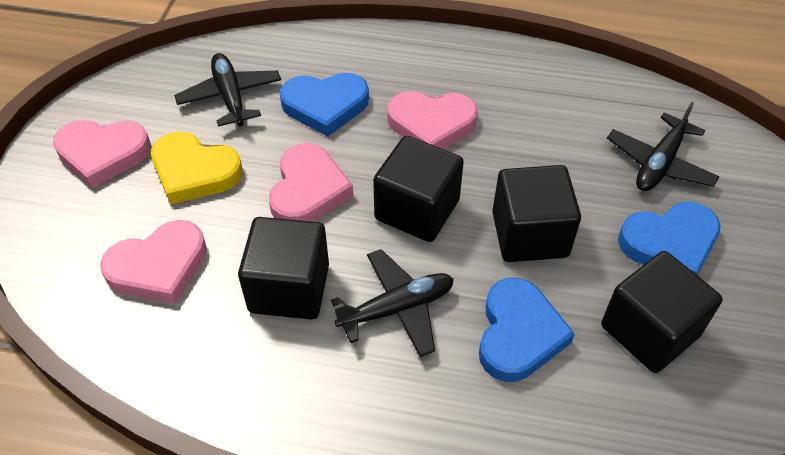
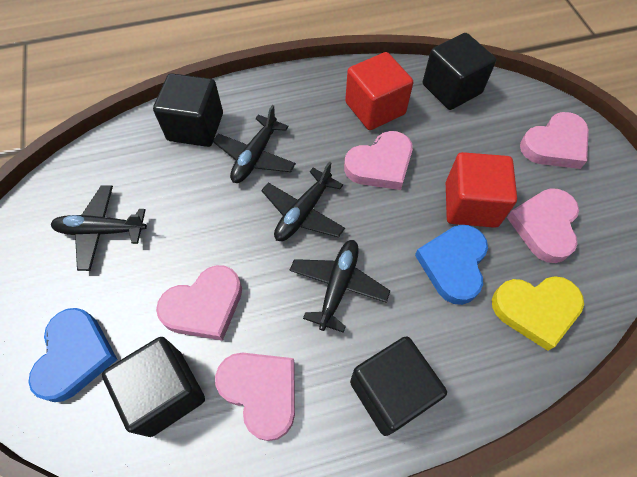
black plane: 3 -> 4
blue heart: 3 -> 2
pink heart: 4 -> 5
red cube: 0 -> 2

